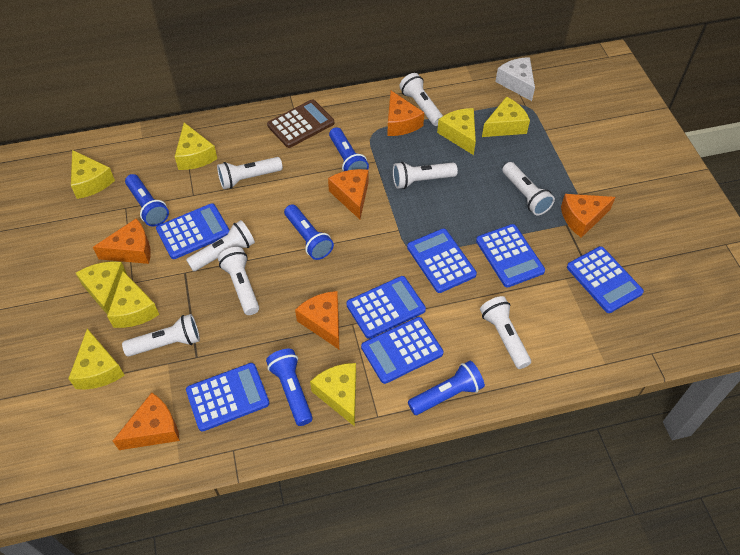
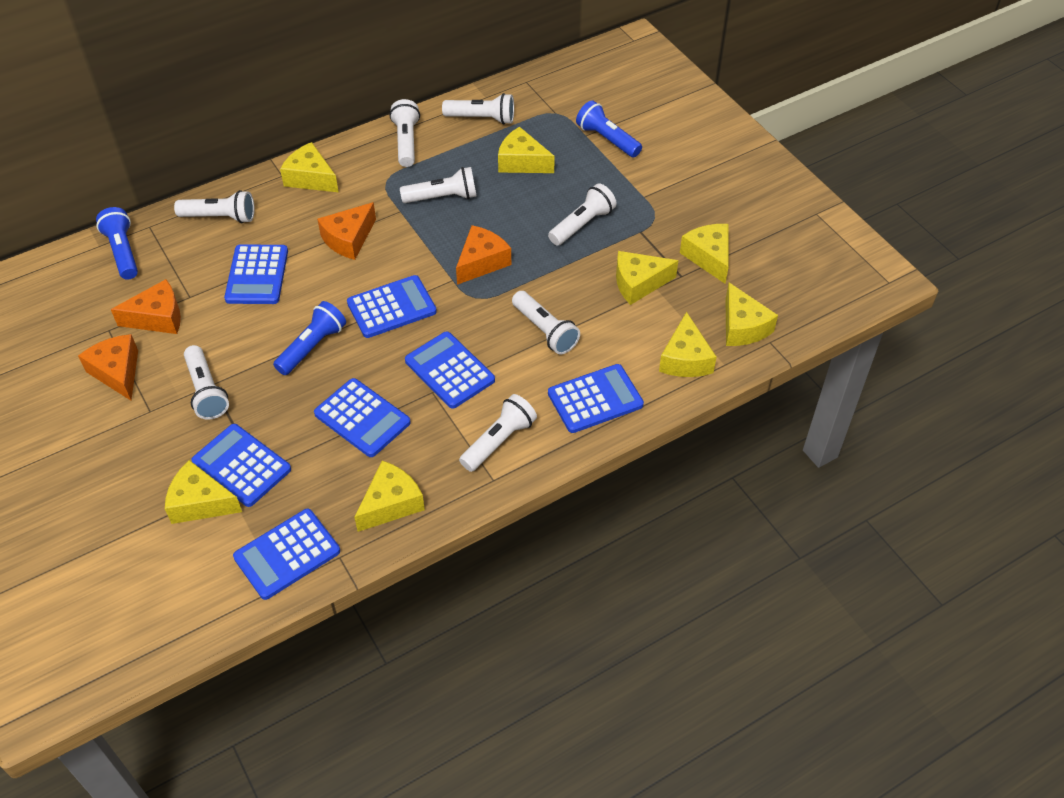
blue flashlight: 5 -> 3
brown calculator: 1 -> 0
orange cheese: 6 -> 4
white cheese: 1 -> 0

